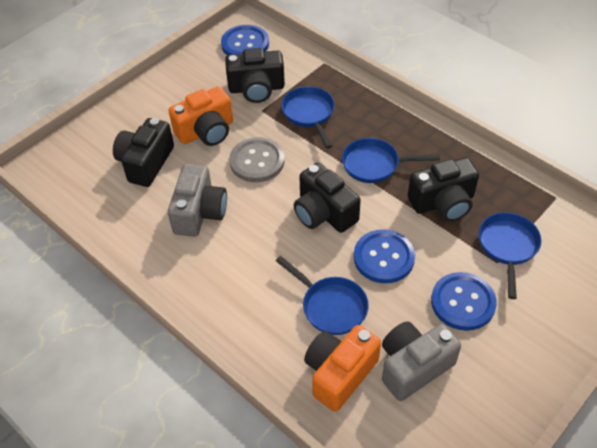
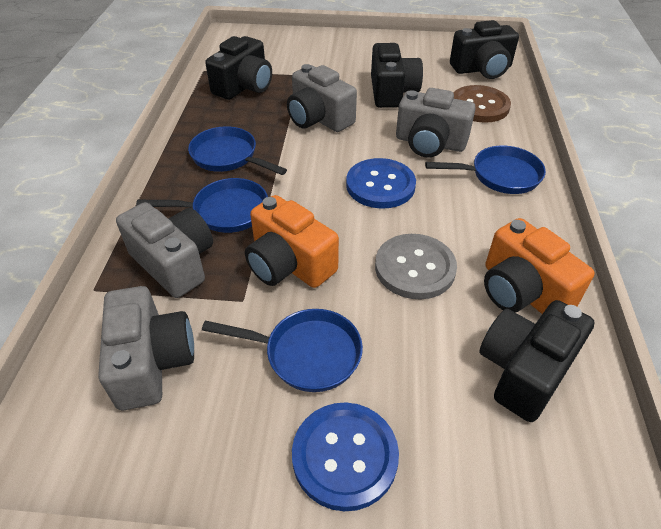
blue button: 3 -> 2
brown button: 0 -> 1
grey camera: 2 -> 4

